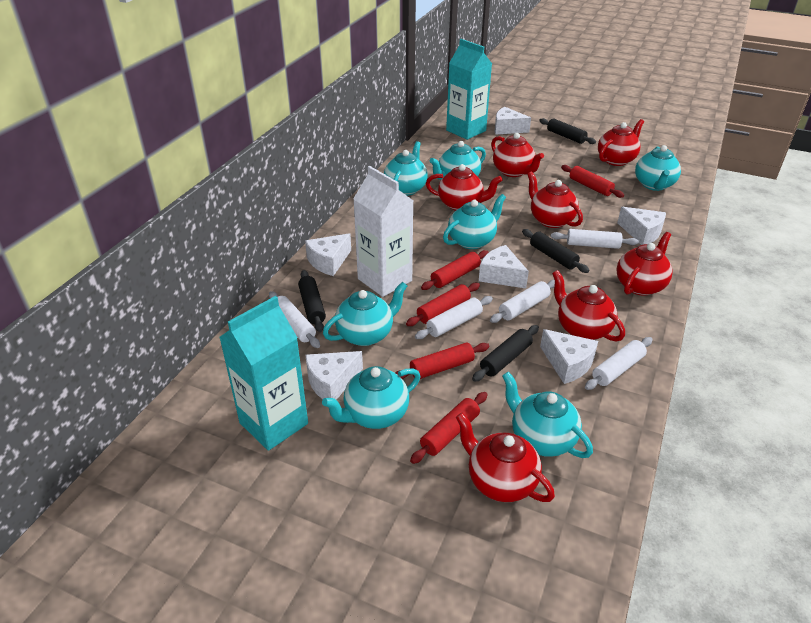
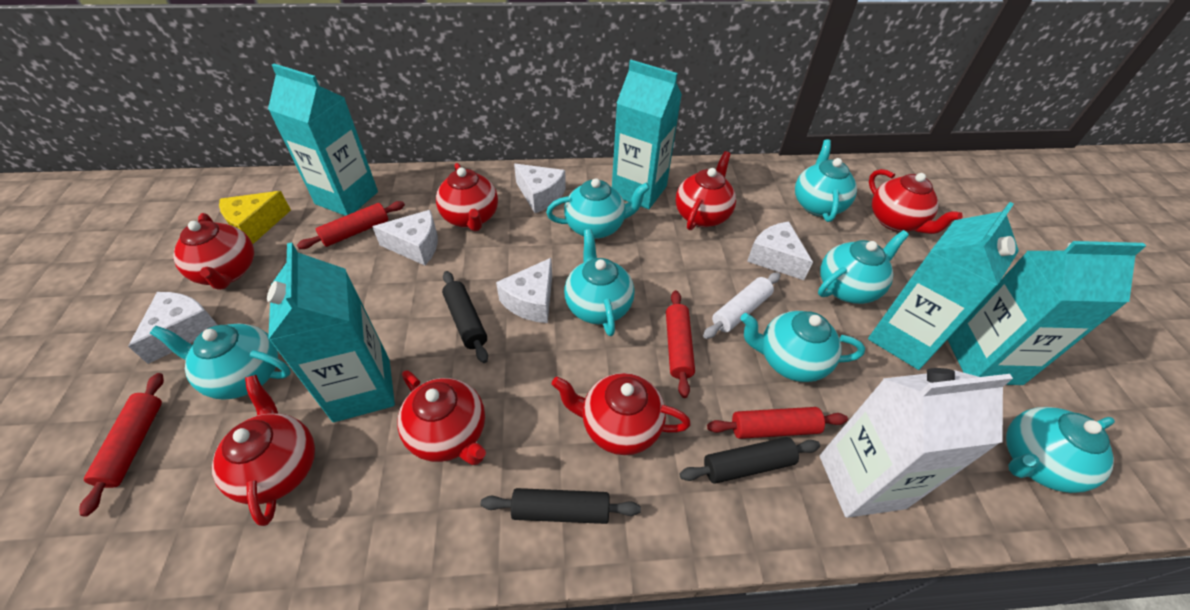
black rolling pin: 4 -> 3
red rolling pin: 5 -> 4
turquoise carton: 2 -> 5
white cheese: 6 -> 5
white rolling pin: 5 -> 1
yellow cheese: 0 -> 1

